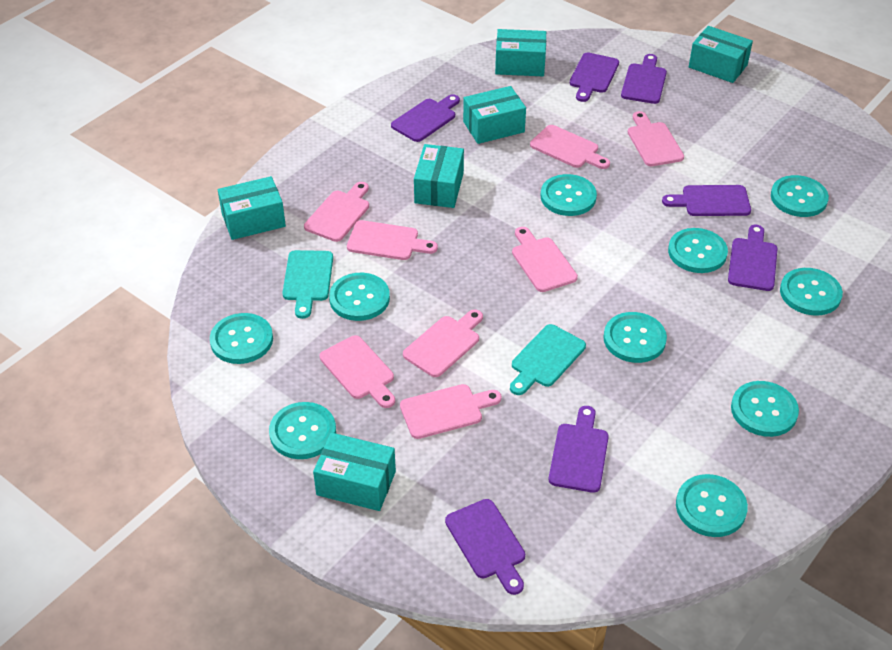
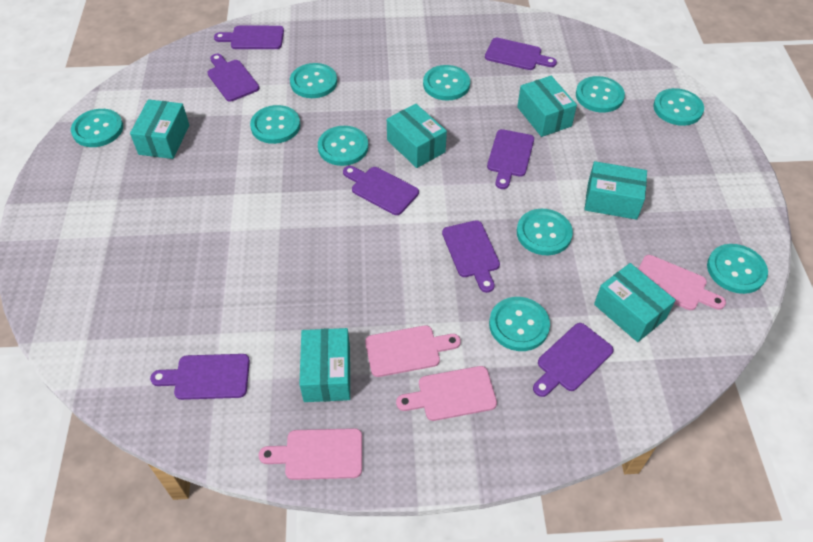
pink cutting board: 8 -> 4
purple cutting board: 7 -> 8
turquoise cutting board: 2 -> 0

